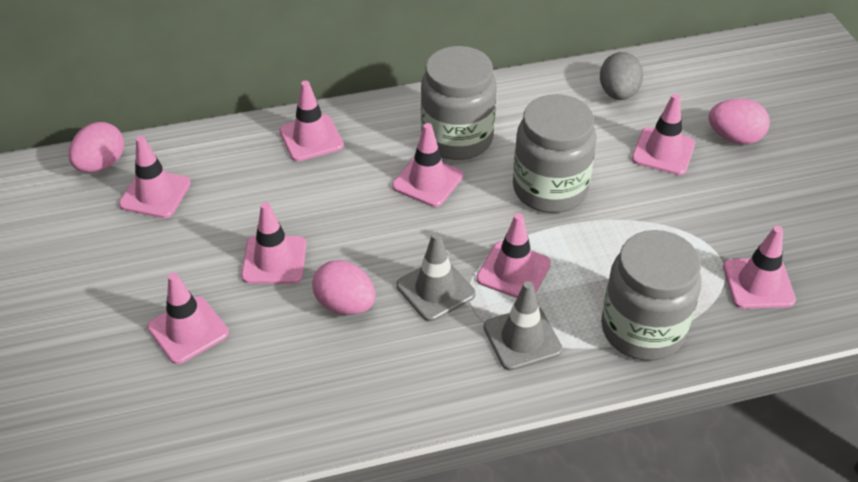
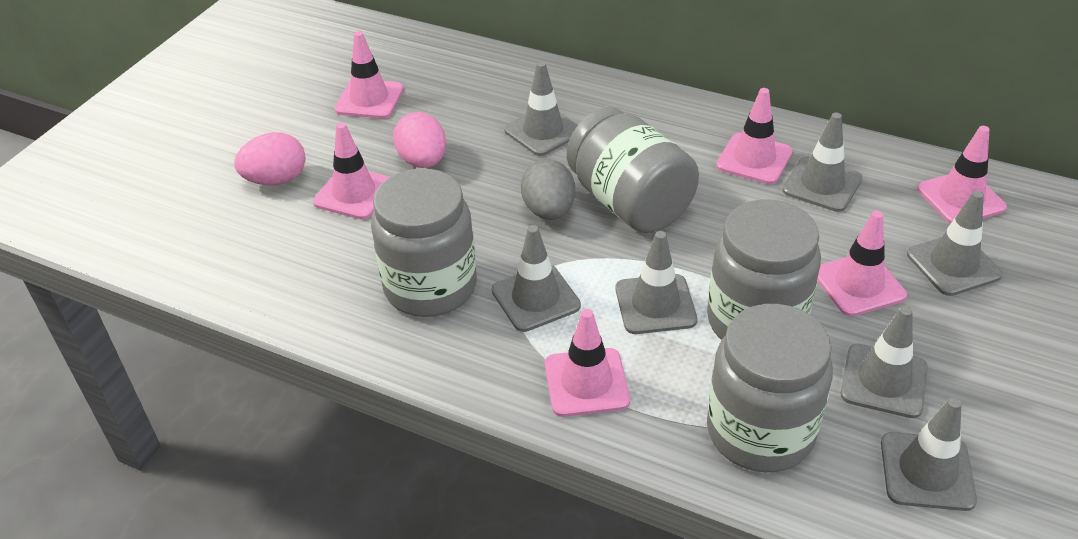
grey jar: 3 -> 4
grey traffic cone: 2 -> 7
pink egg: 3 -> 2
pink traffic cone: 8 -> 6

